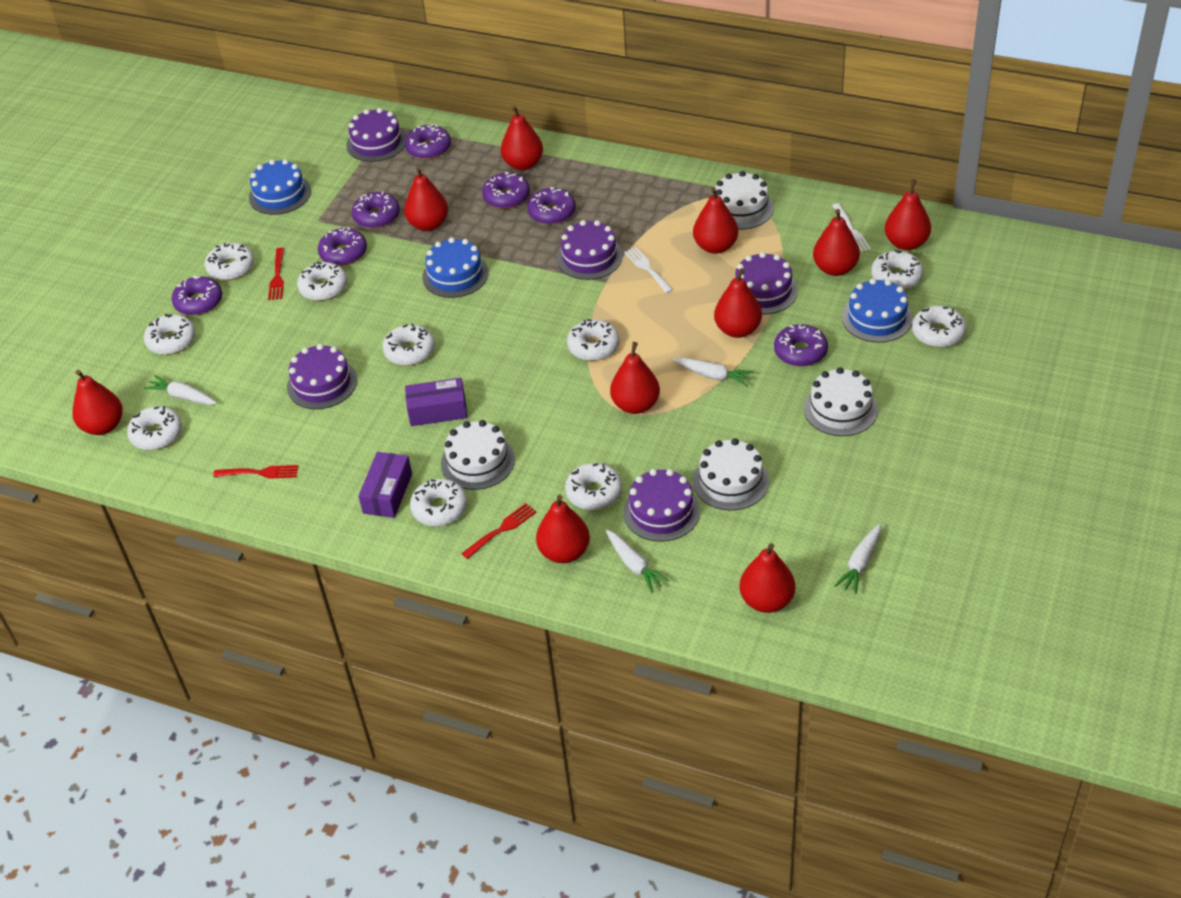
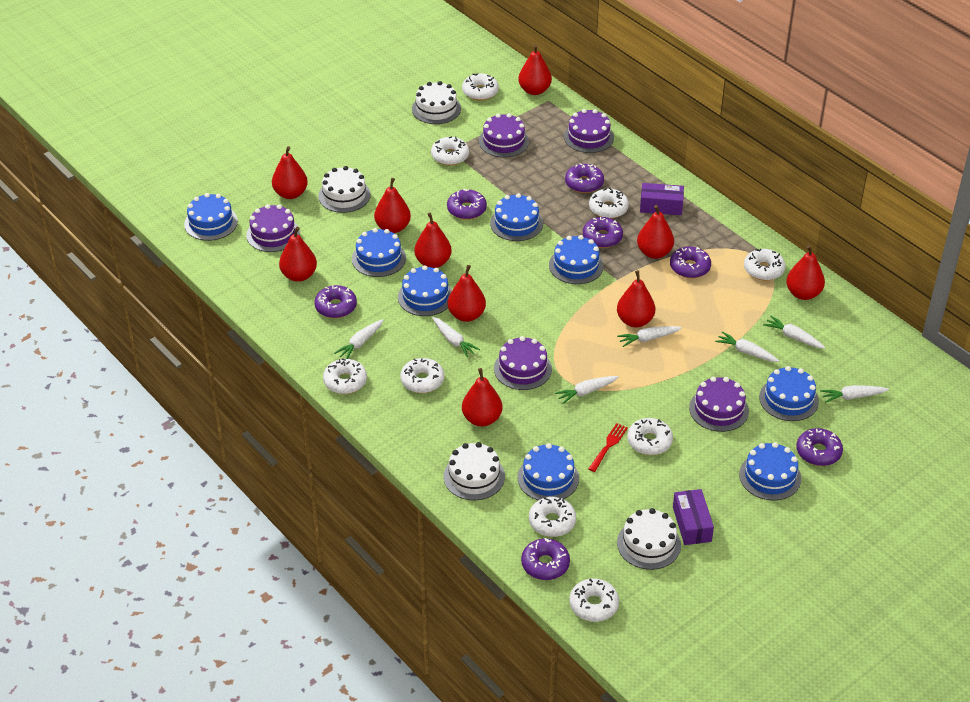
blue cake: 3 -> 8
red fork: 3 -> 1
white carrot: 4 -> 7
white donut: 10 -> 9
white fork: 2 -> 0

